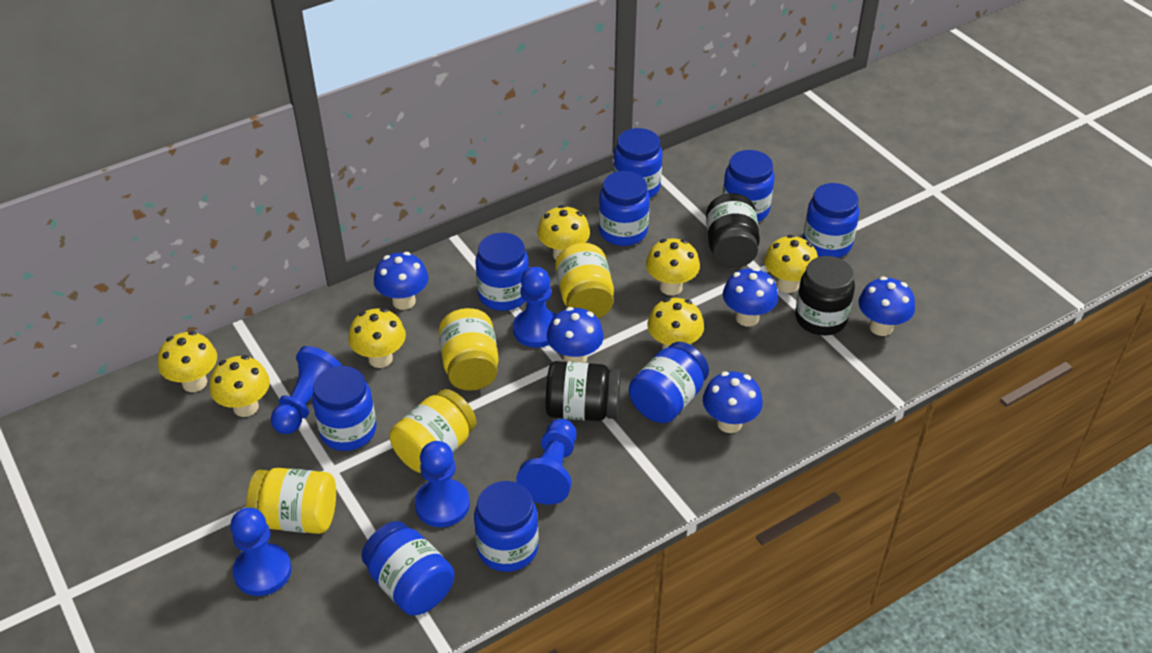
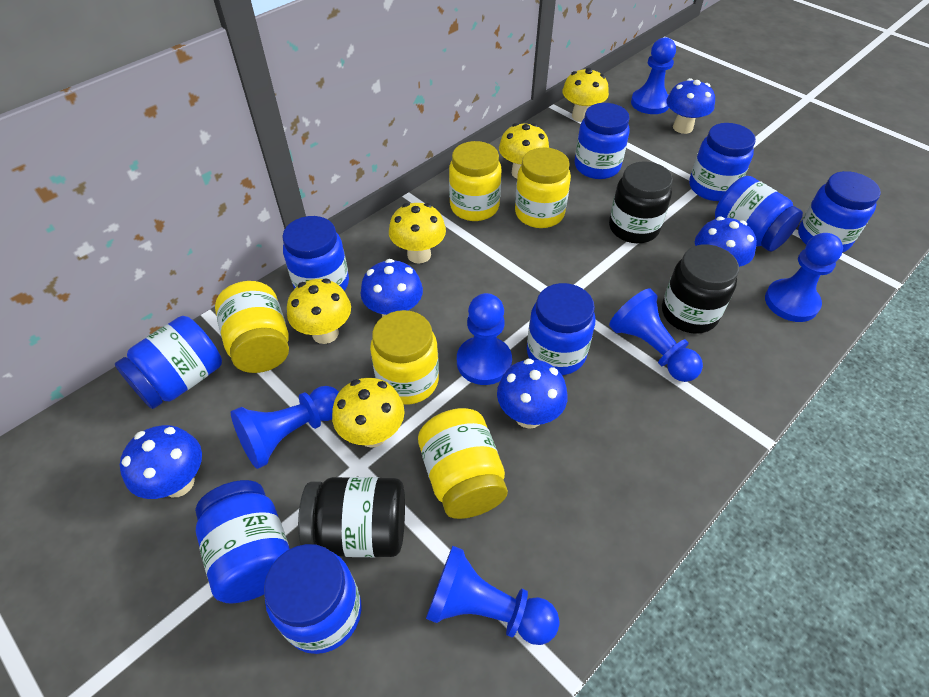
blue pawn: 5 -> 6
yellow jar: 4 -> 5
yellow mushroom: 7 -> 5

